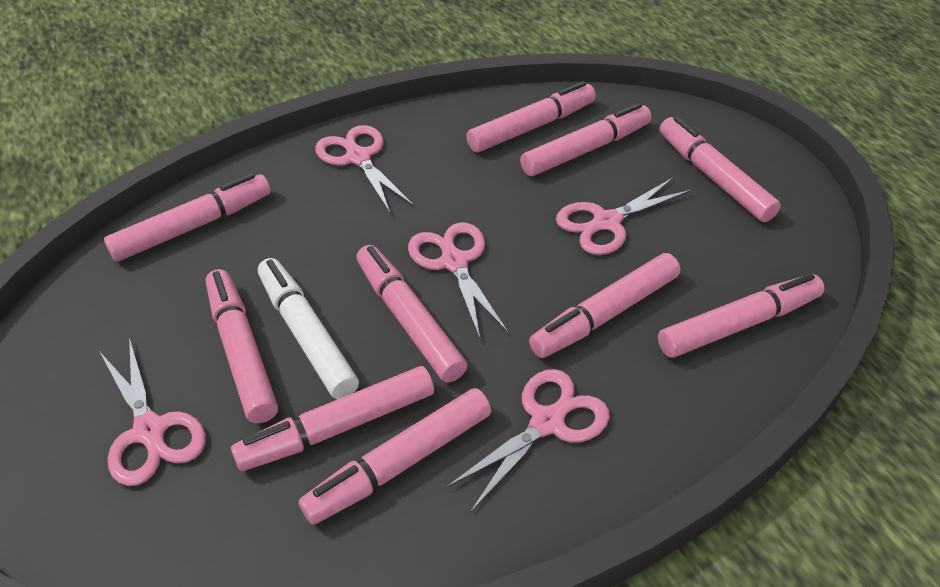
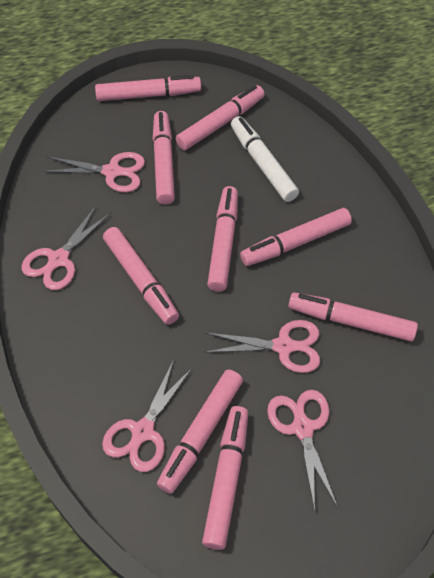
pink marker: 10 -> 9

